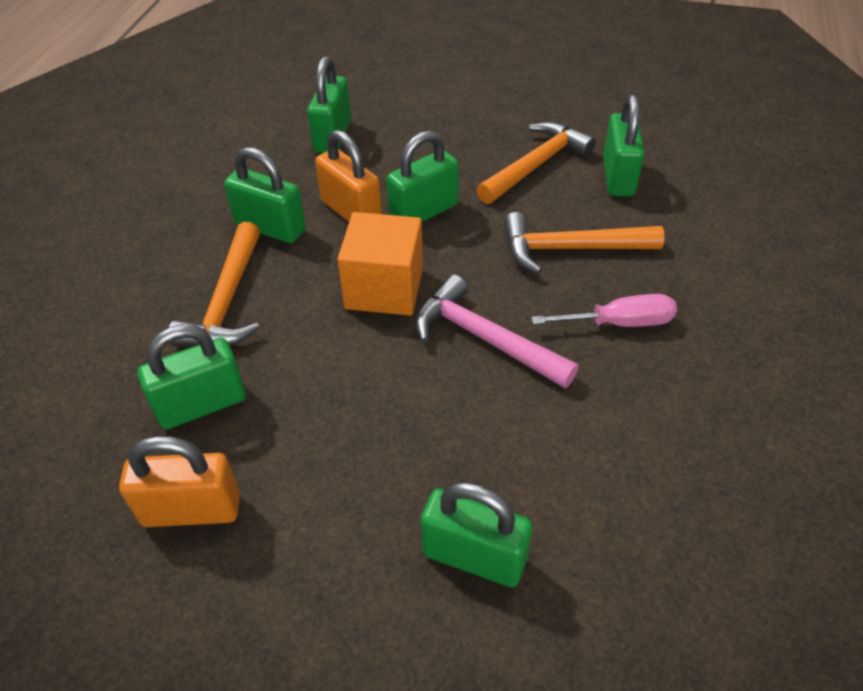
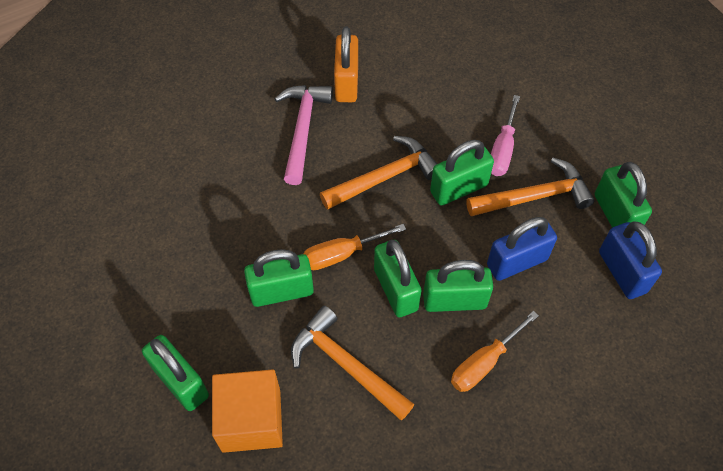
blue padlock: 0 -> 2
orange padlock: 2 -> 1
orange screwdriver: 0 -> 2

